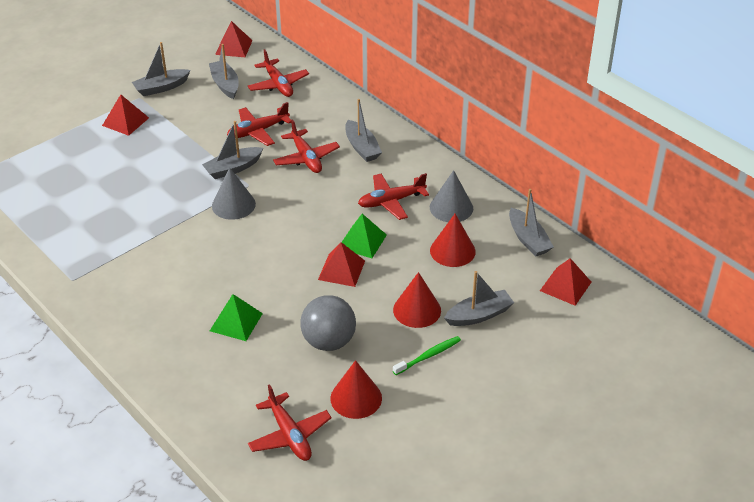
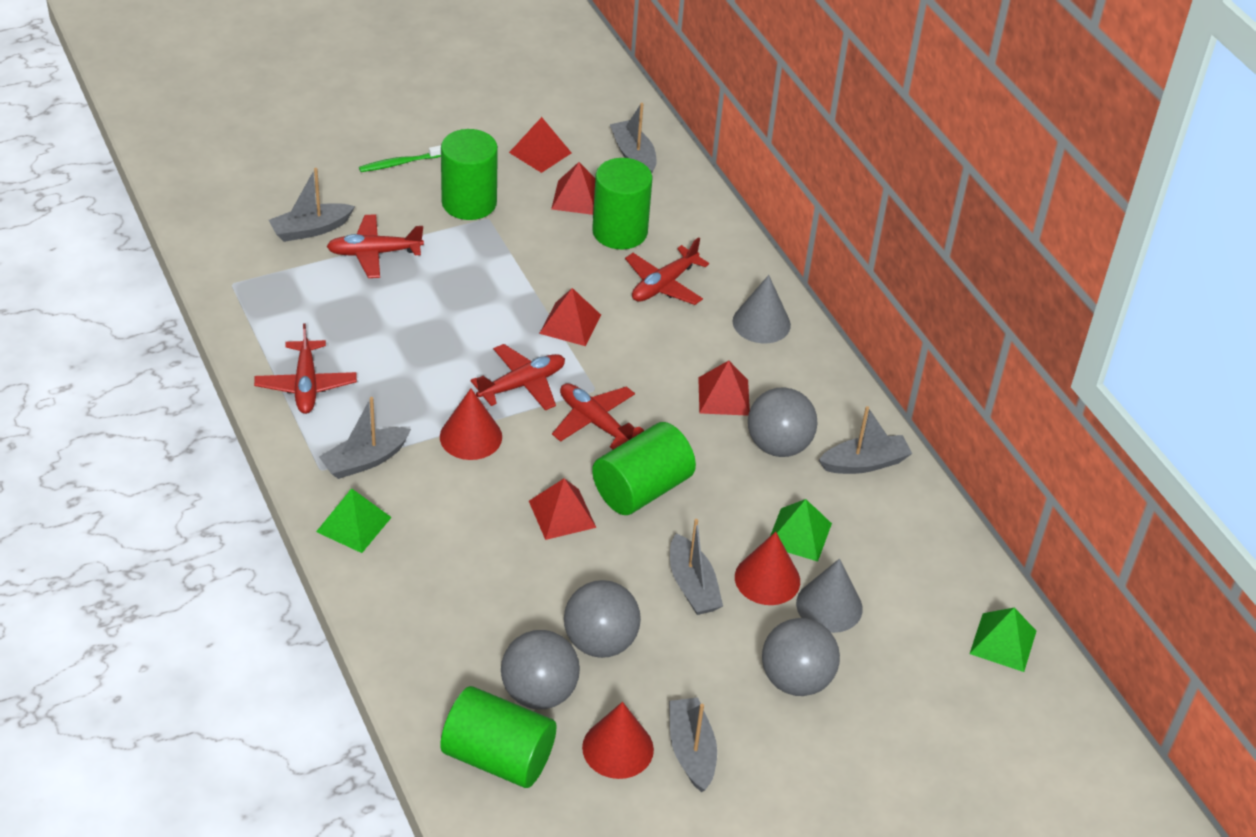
green cylinder: 0 -> 4
green pyramid: 2 -> 3
grey ball: 1 -> 4
red pyramid: 4 -> 5

